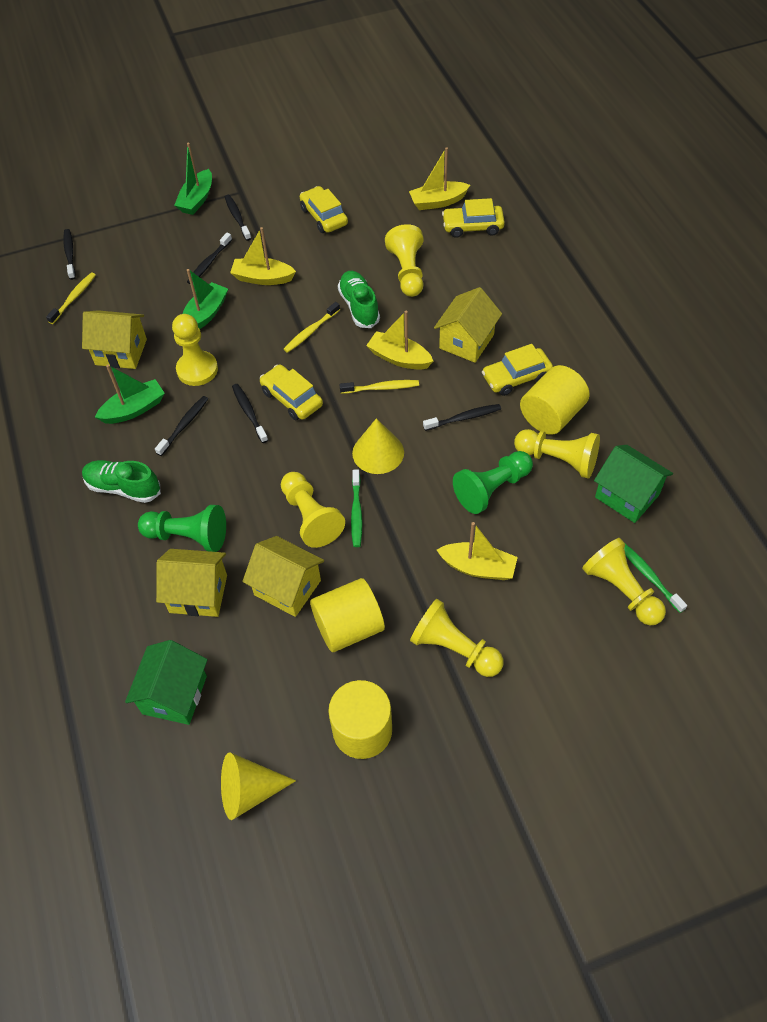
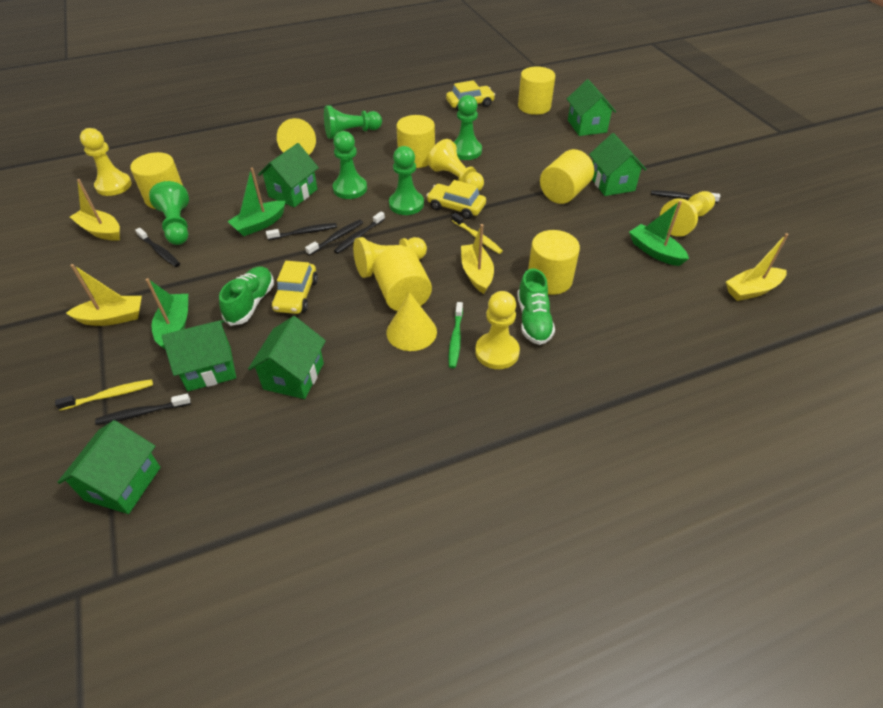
green house: 2 -> 6
green pawn: 2 -> 5
green toothbrush: 2 -> 1
yellow car: 4 -> 3
yellow cylinder: 3 -> 6
yellow house: 4 -> 0
yellow pawn: 6 -> 5
yellow toothbrush: 3 -> 2

